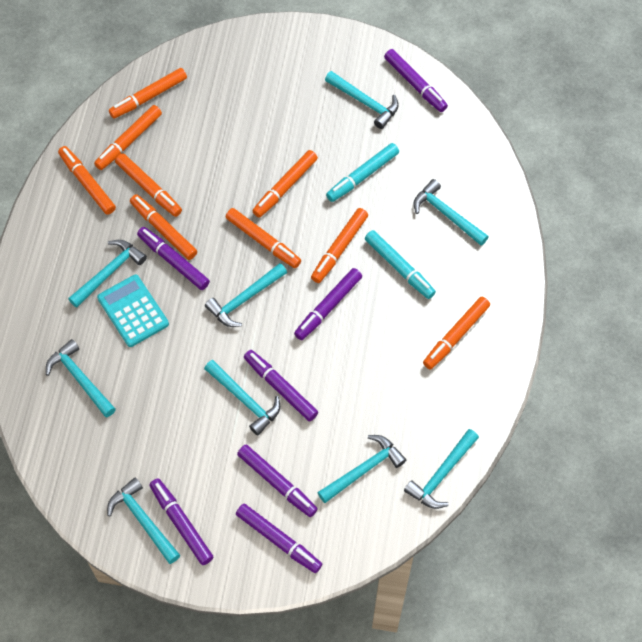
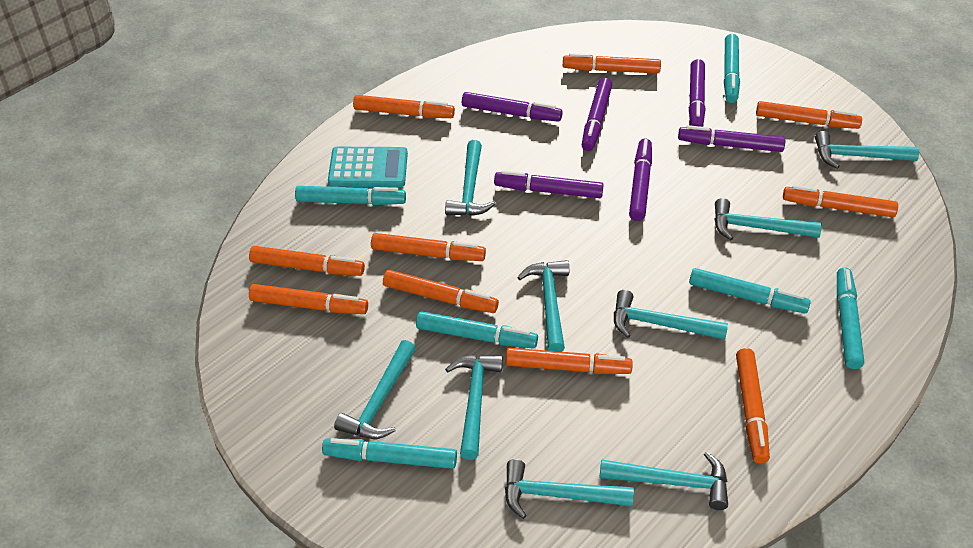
orange marker: 9 -> 10
purple marker: 7 -> 6
turquoise marker: 2 -> 6

